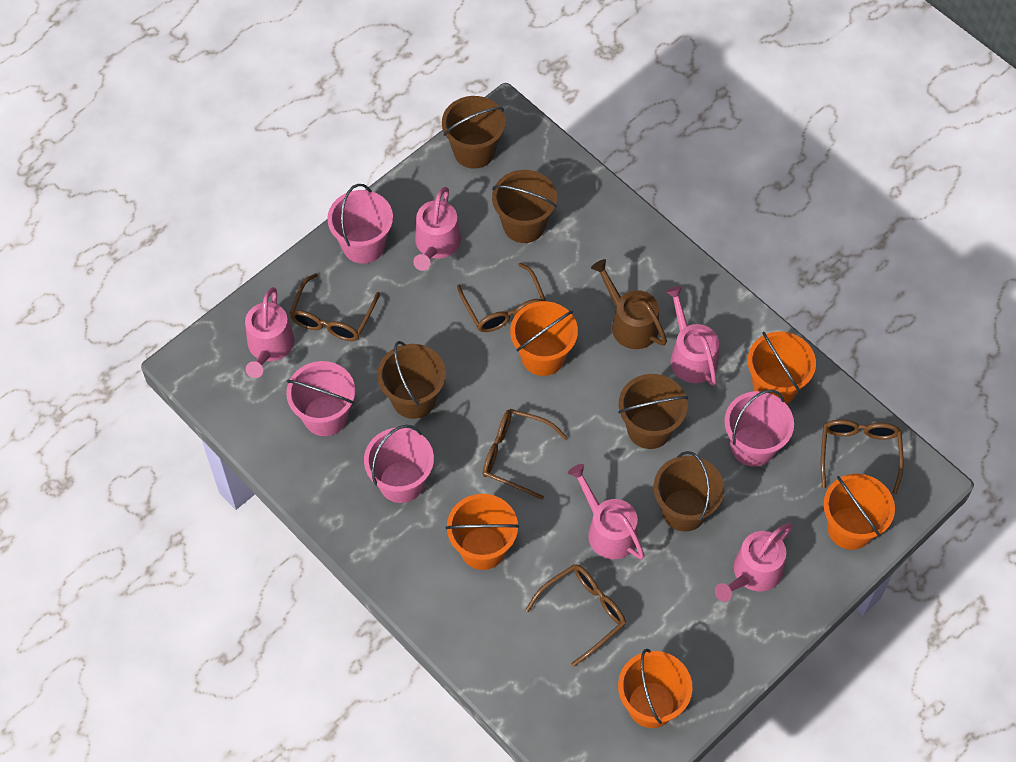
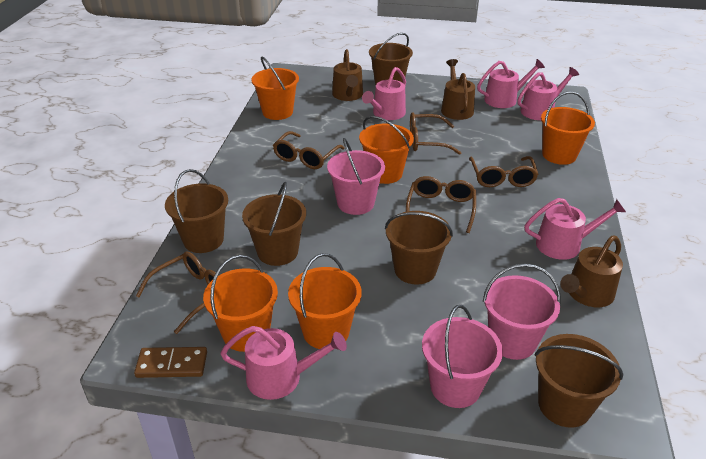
brown domino: 0 -> 1
brown watering can: 1 -> 3
pink bucket: 4 -> 3

